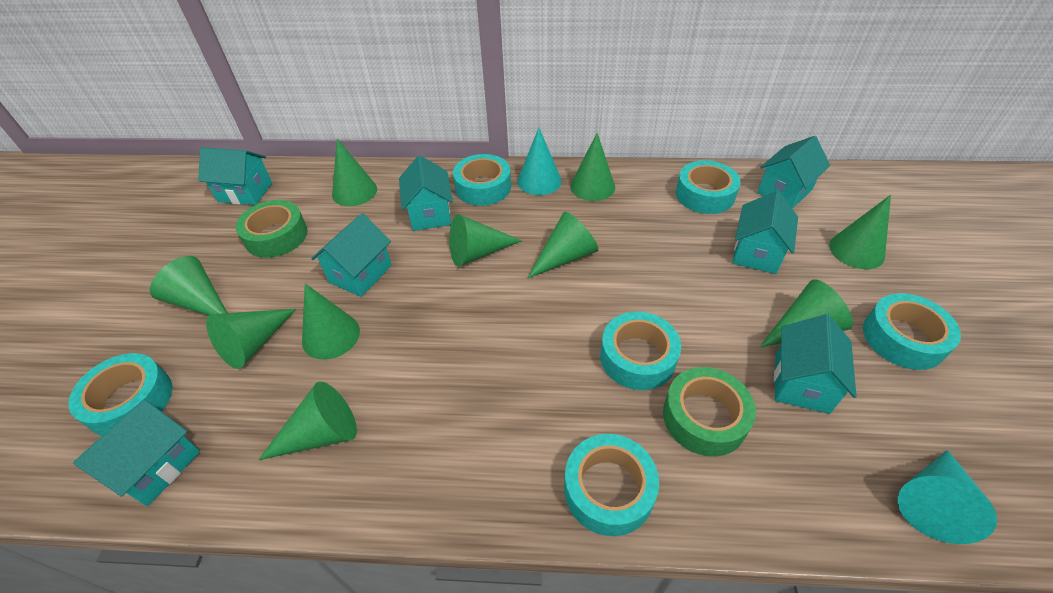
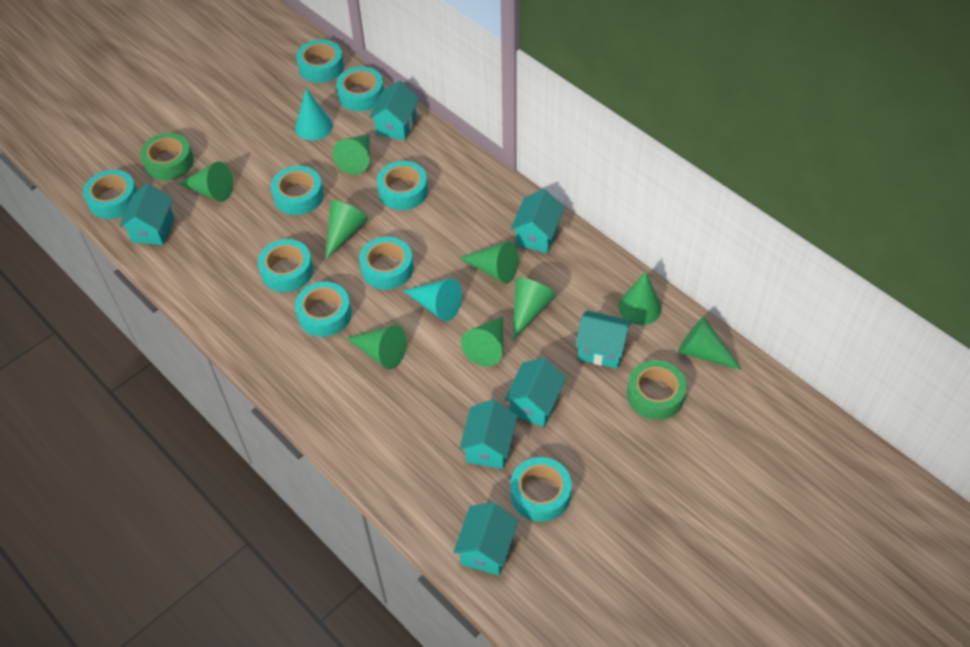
green cone: 10 -> 9
turquoise tape: 6 -> 9

